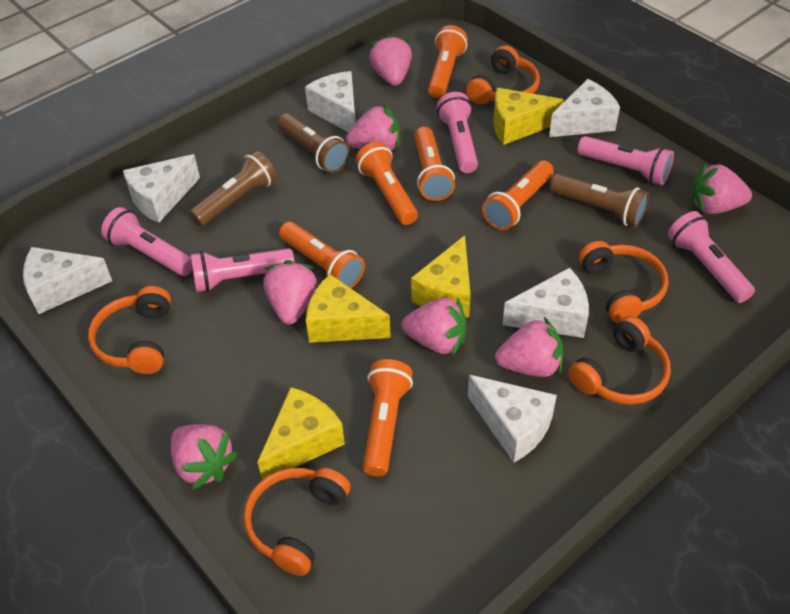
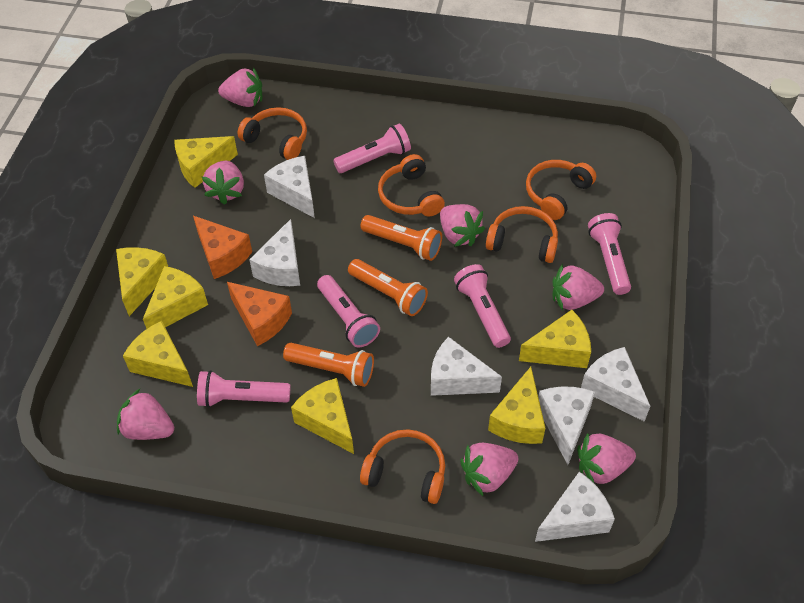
brown flashlight: 3 -> 0
orange cheese: 0 -> 2
orange flashlight: 6 -> 3
yellow cheese: 4 -> 7

